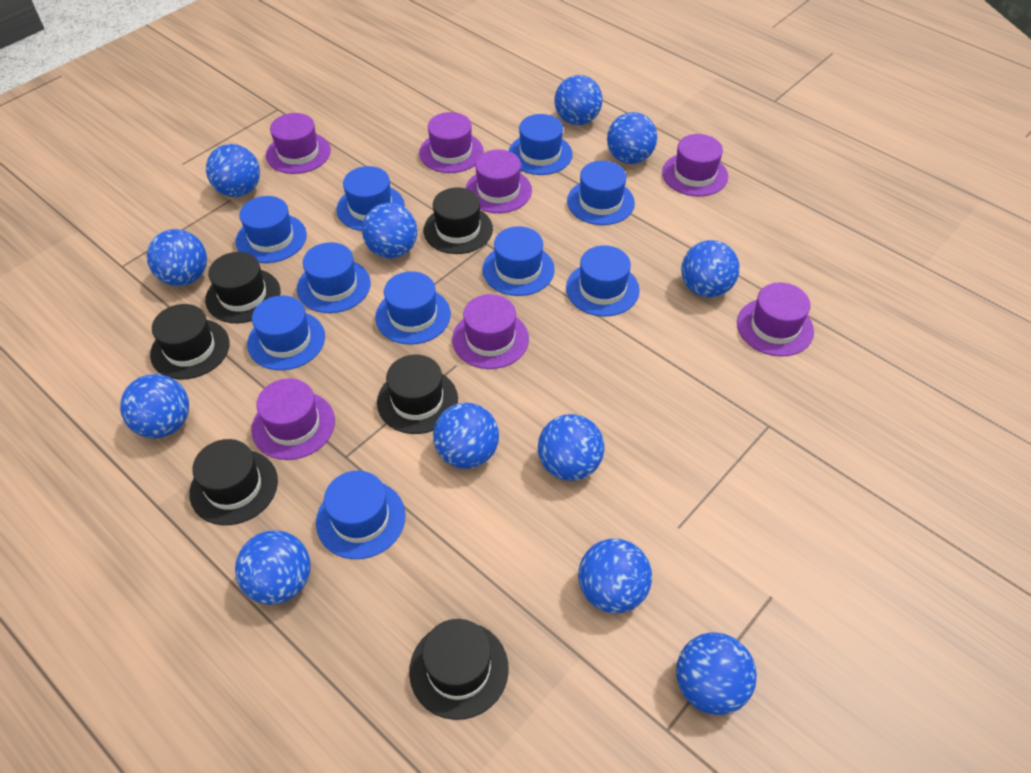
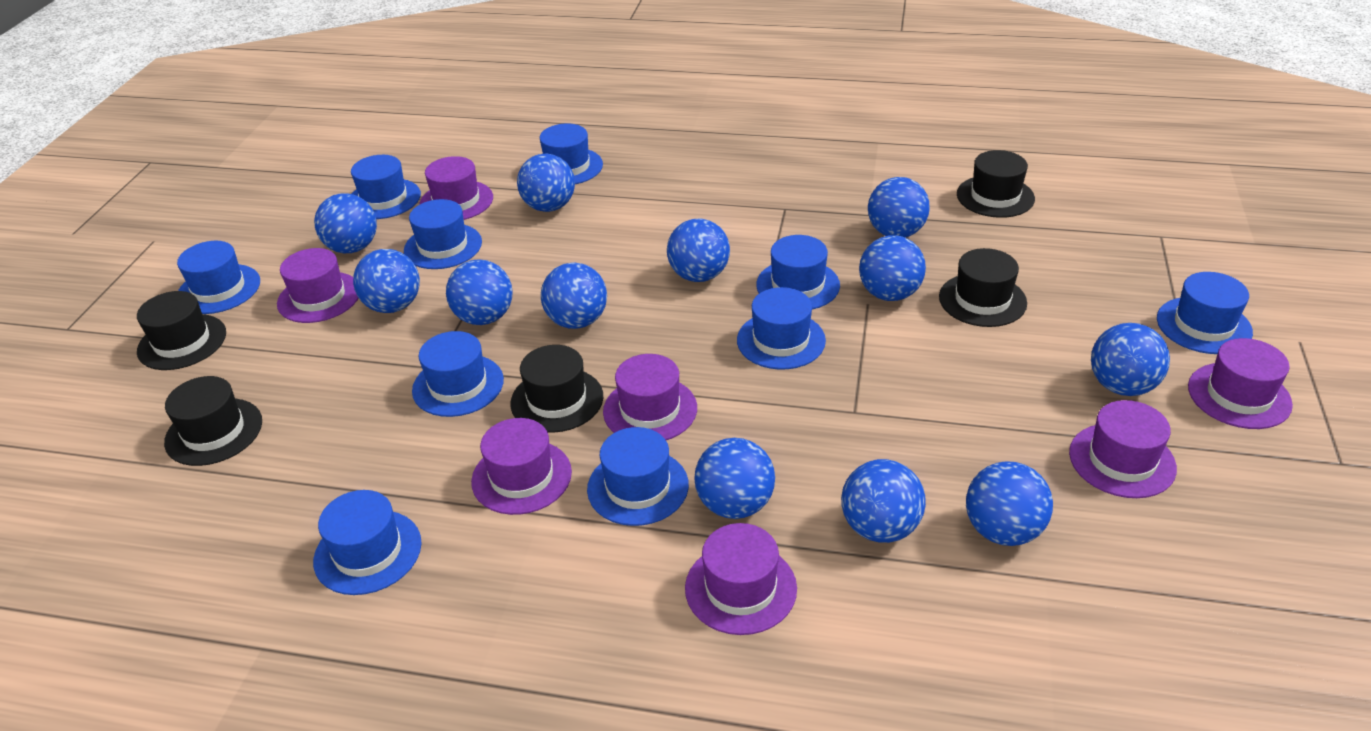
black hat: 6 -> 5

